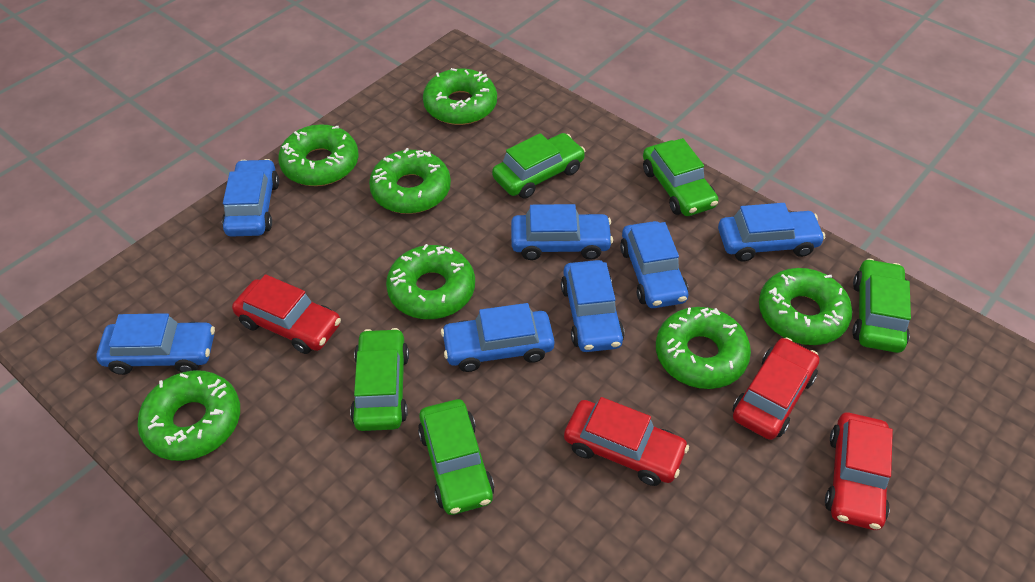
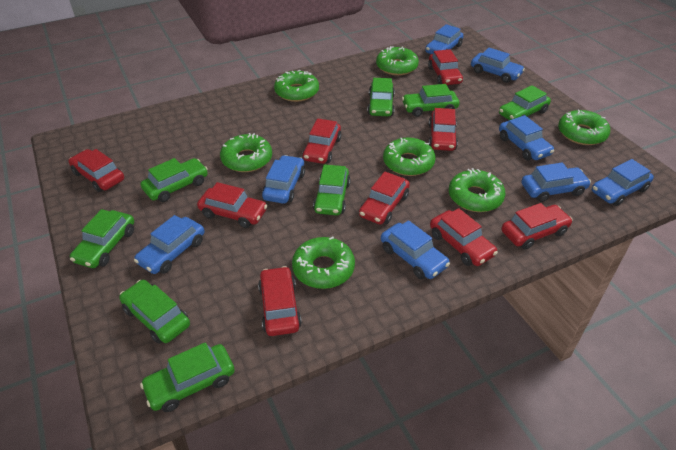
blue car: 7 -> 8
green car: 5 -> 8
red car: 4 -> 9

